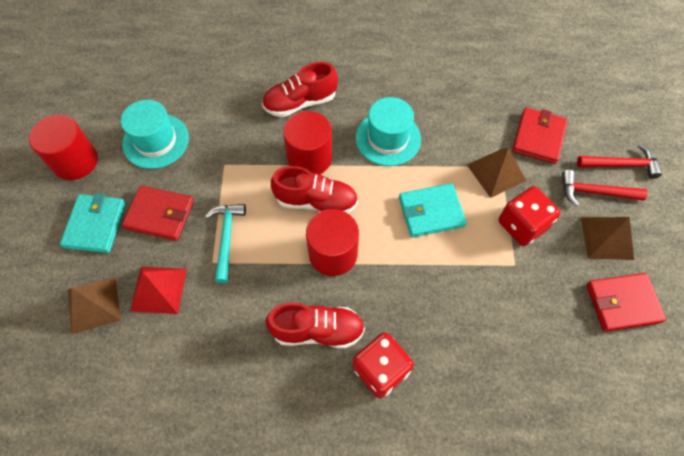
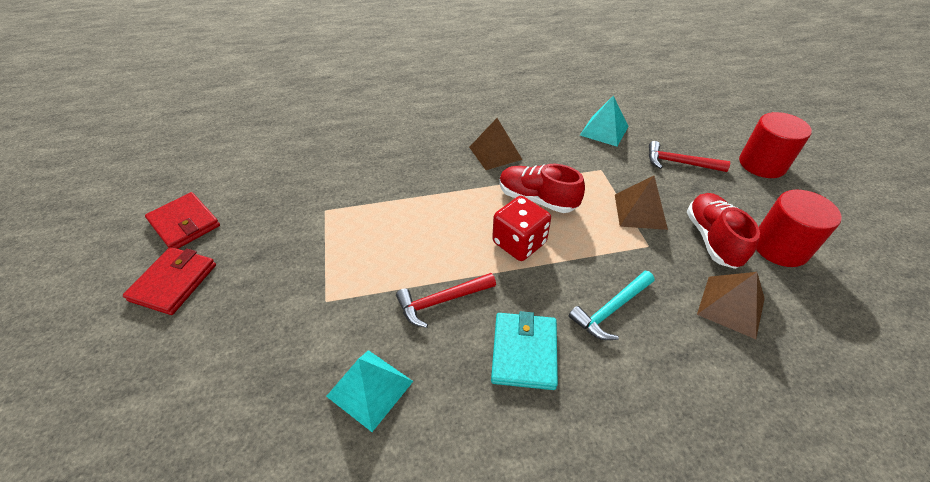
red cylinder: 3 -> 2
red dice: 2 -> 1
red pyramid: 1 -> 0
red shoe: 3 -> 2
red wallet: 3 -> 2
turquoise hat: 2 -> 0
turquoise pyramid: 0 -> 2
turquoise wallet: 2 -> 1

